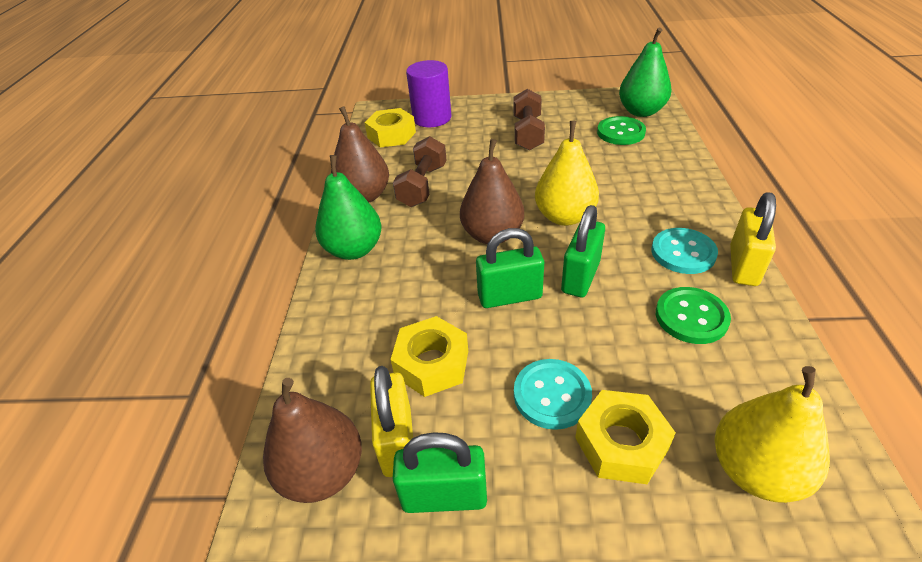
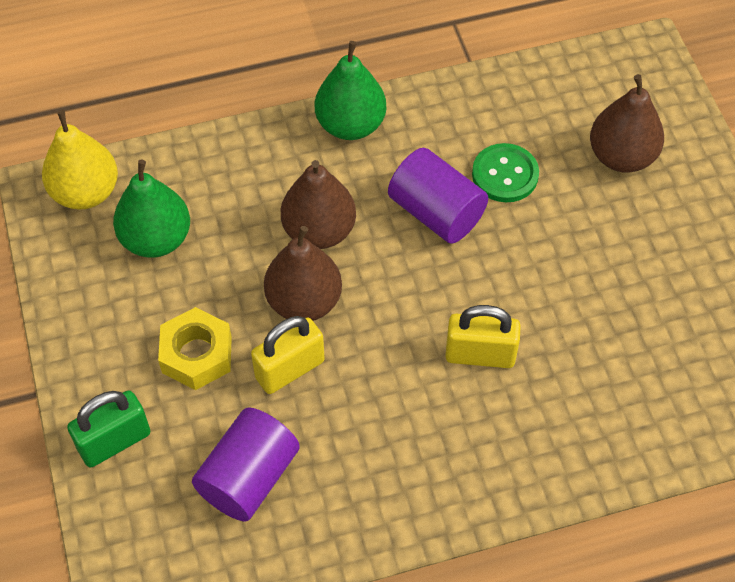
brown dumbbell: 2 -> 0
green button: 2 -> 1
green padlock: 3 -> 1
purple cylinder: 1 -> 2
turquoise button: 2 -> 0
yellow nut: 3 -> 1
yellow pear: 2 -> 1

